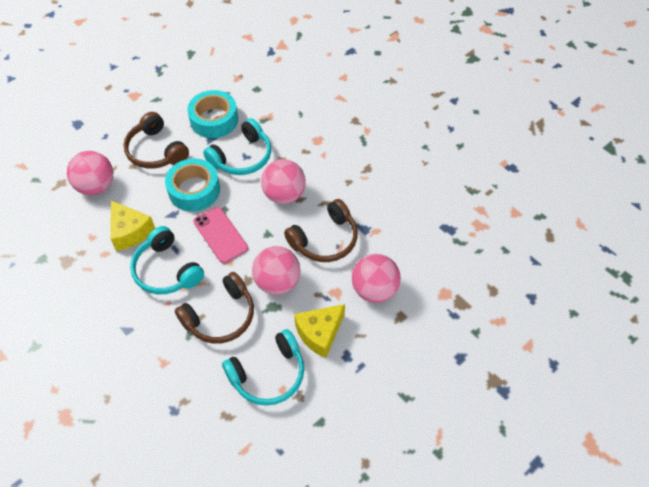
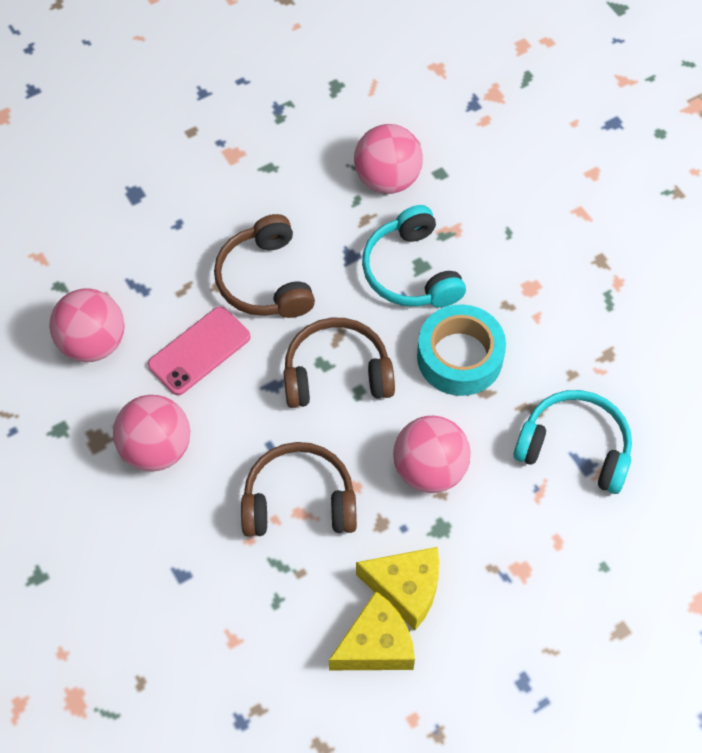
turquoise headphones: 3 -> 2
turquoise tape: 2 -> 1

